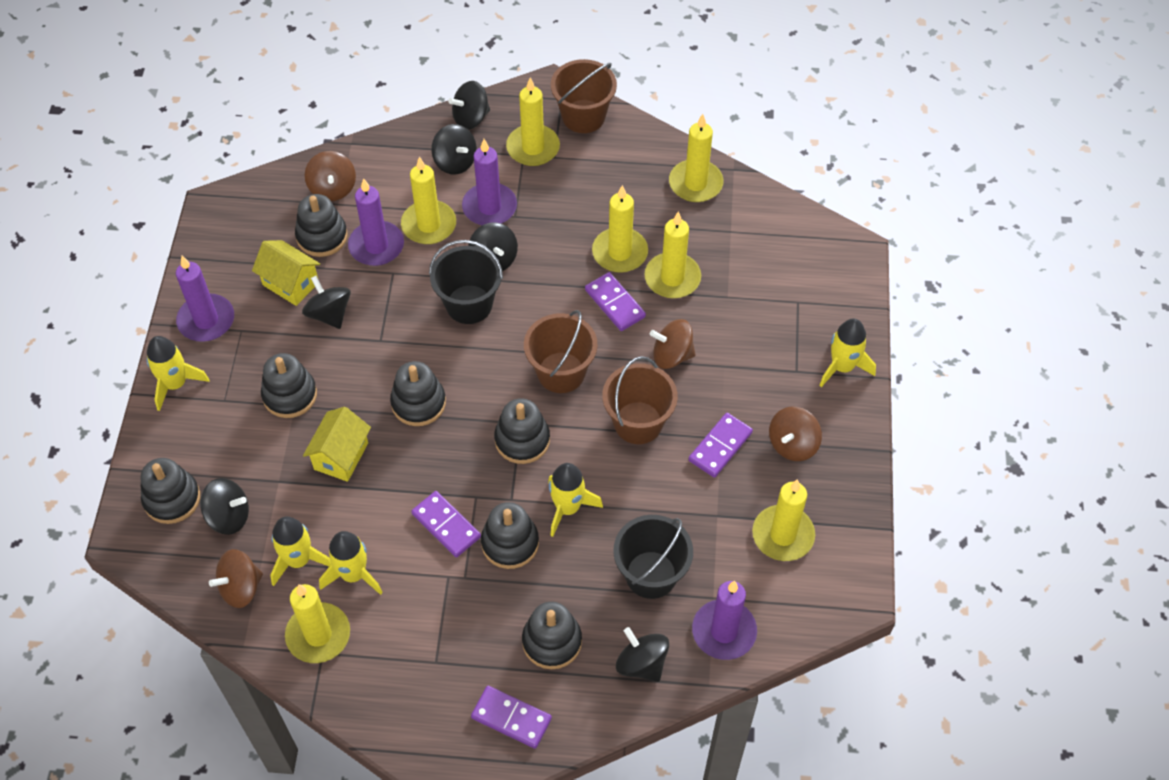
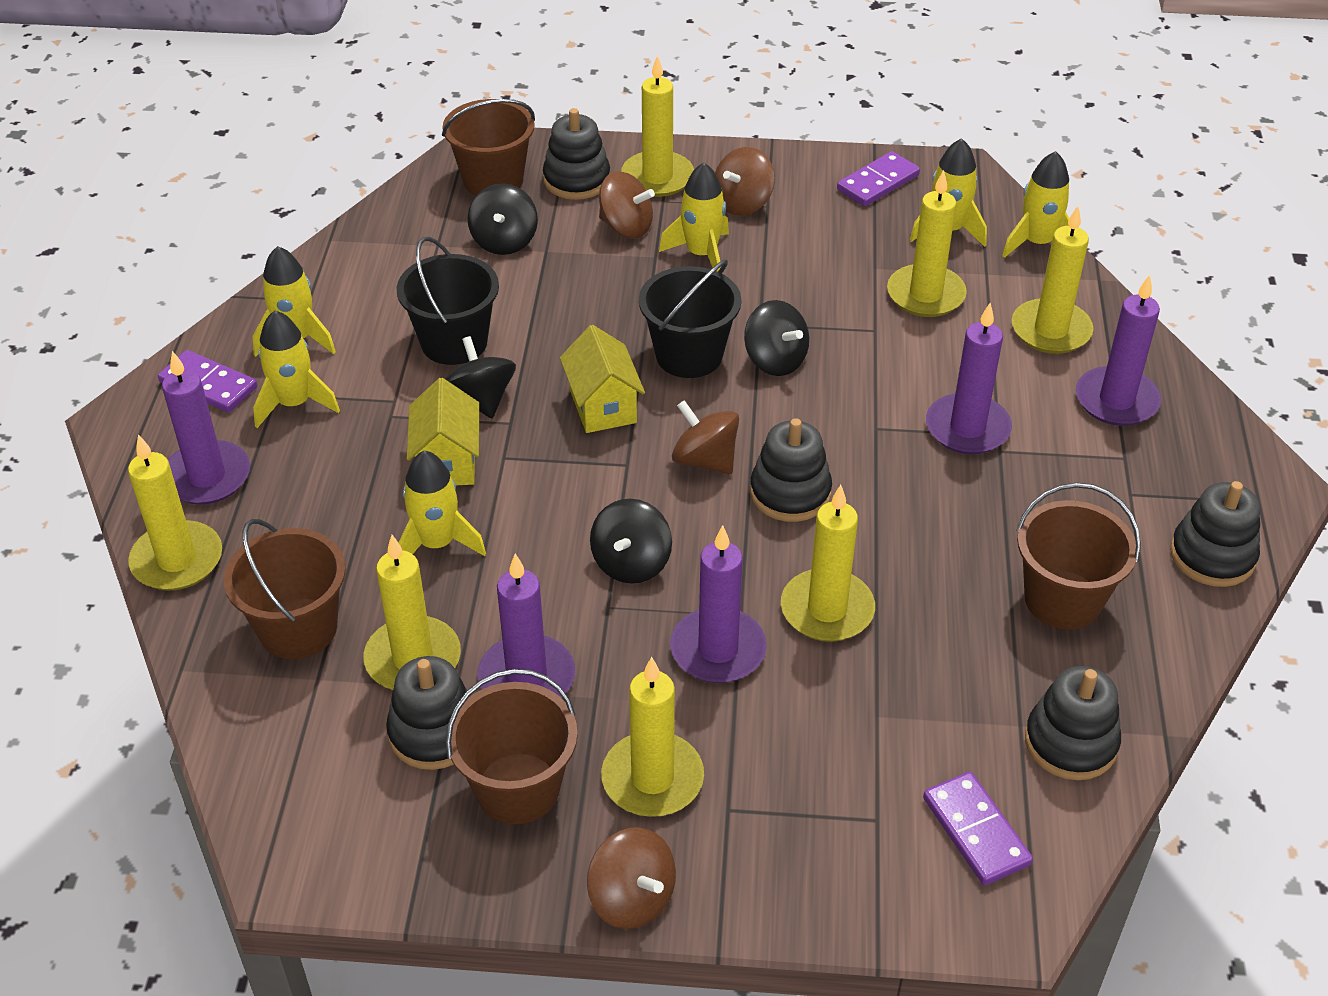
black spinning top: 6 -> 4
black stacking toy: 7 -> 5
brown bucket: 3 -> 4
purple candle: 4 -> 5
purple domino: 4 -> 3
yellow rocket: 5 -> 6

